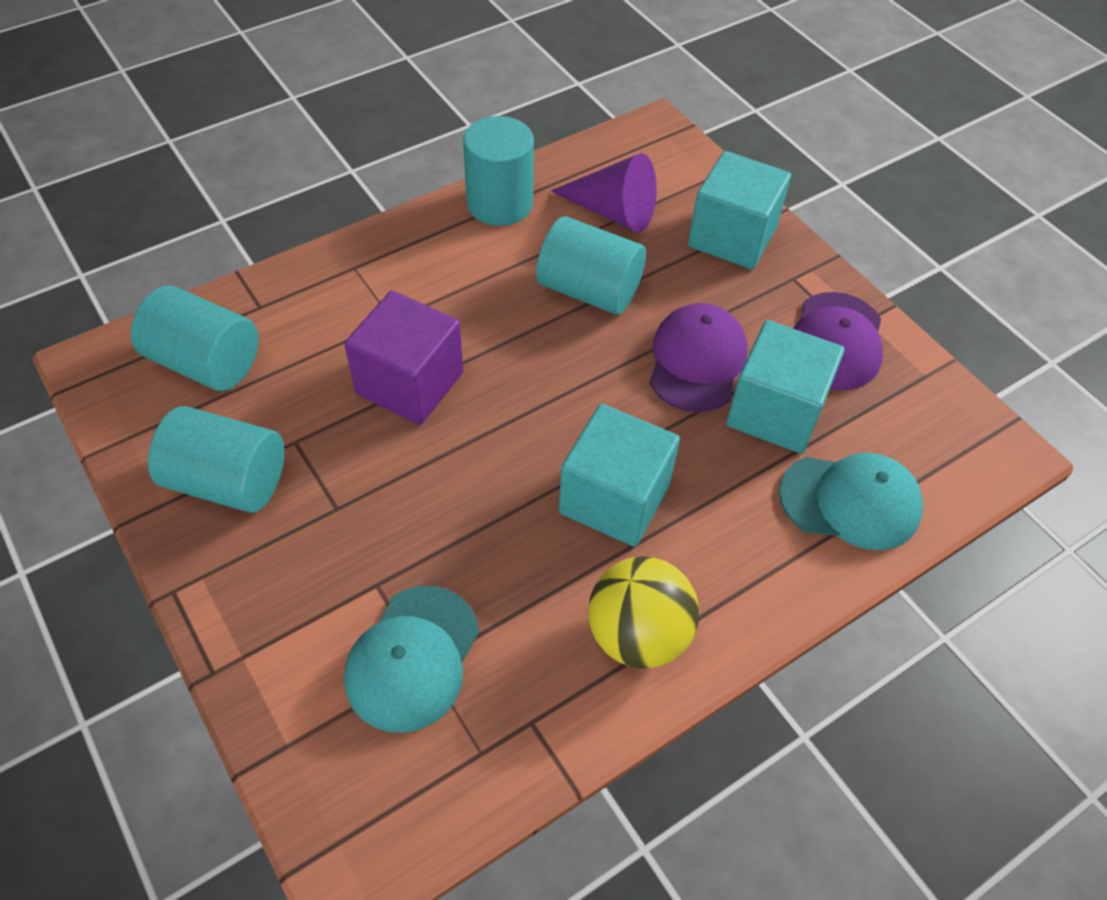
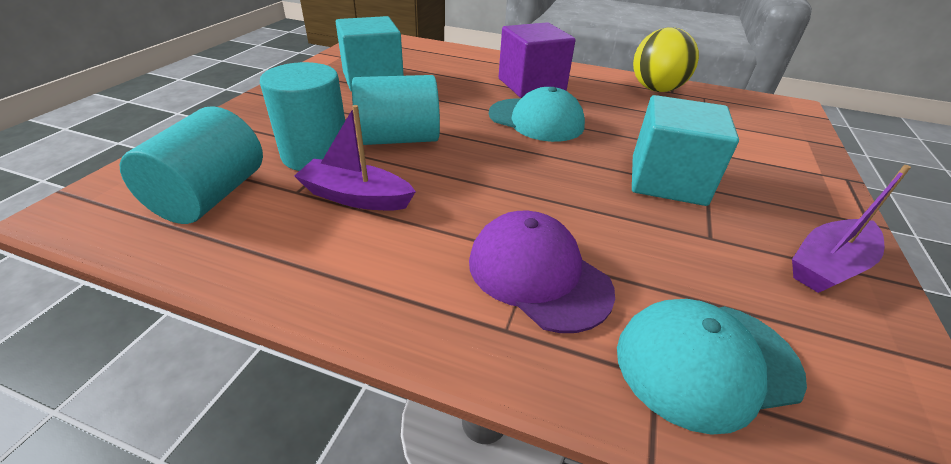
purple boat: 0 -> 2
purple cap: 2 -> 1
purple cone: 1 -> 0
turquoise cube: 3 -> 2
turquoise cylinder: 4 -> 3

